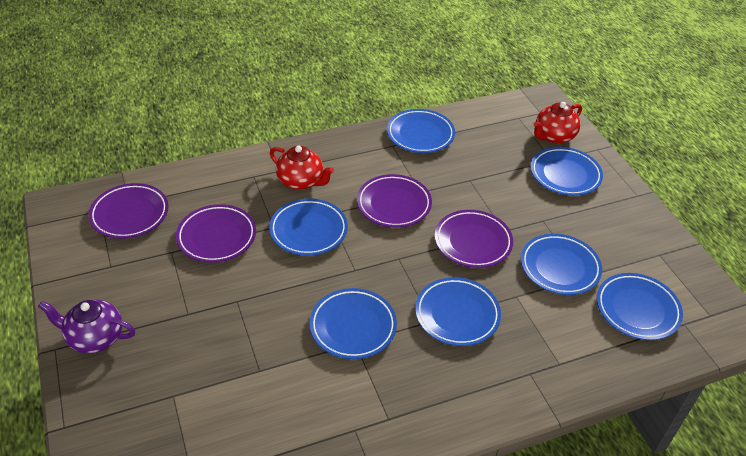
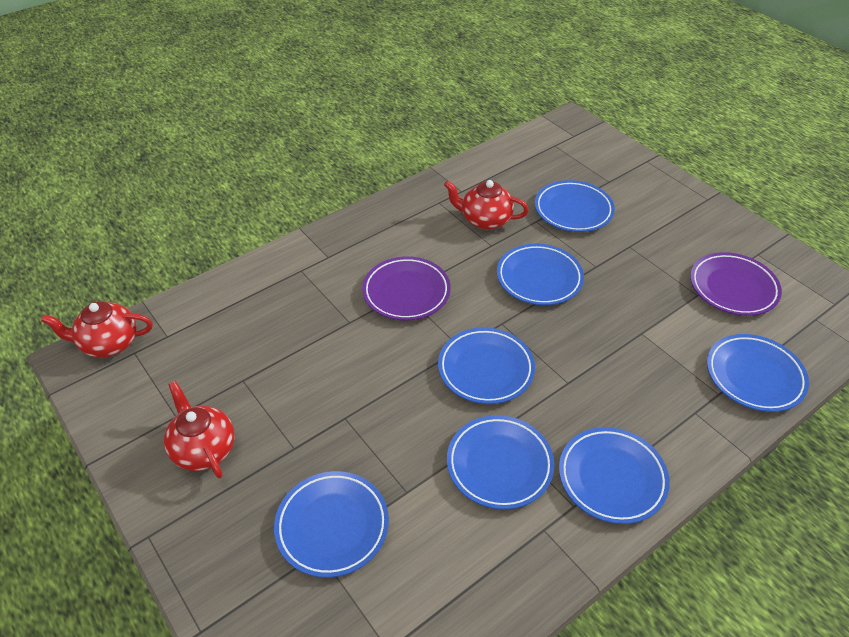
purple plate: 4 -> 2
purple teapot: 1 -> 0
red teapot: 2 -> 3

